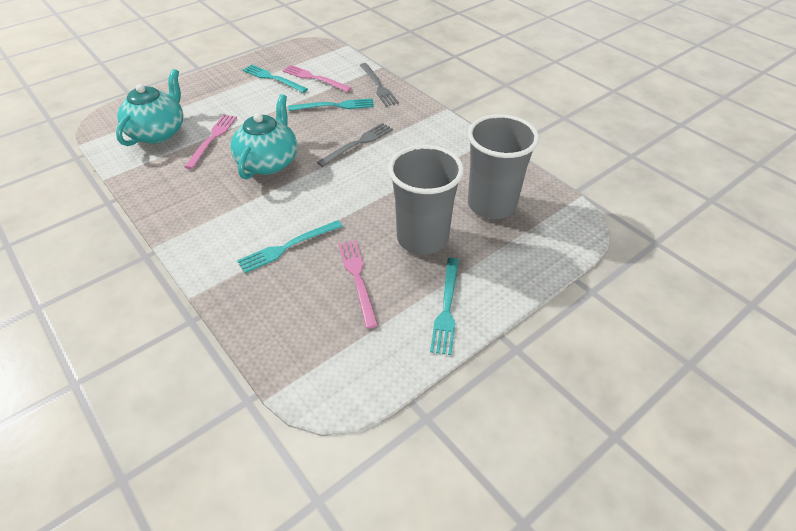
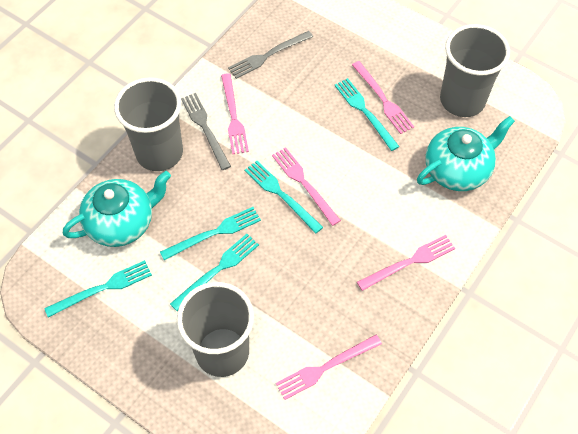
grey cup: 2 -> 3
pink fork: 3 -> 5
turquoise fork: 4 -> 5

